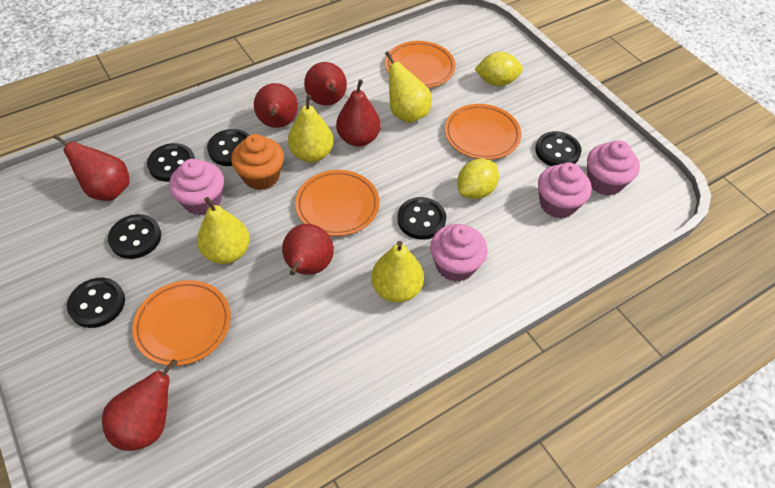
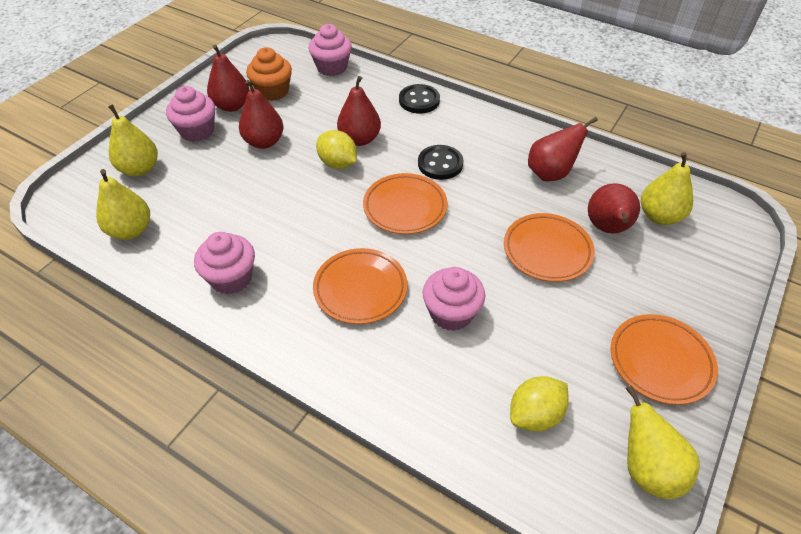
black button: 6 -> 2
red pear: 6 -> 5

